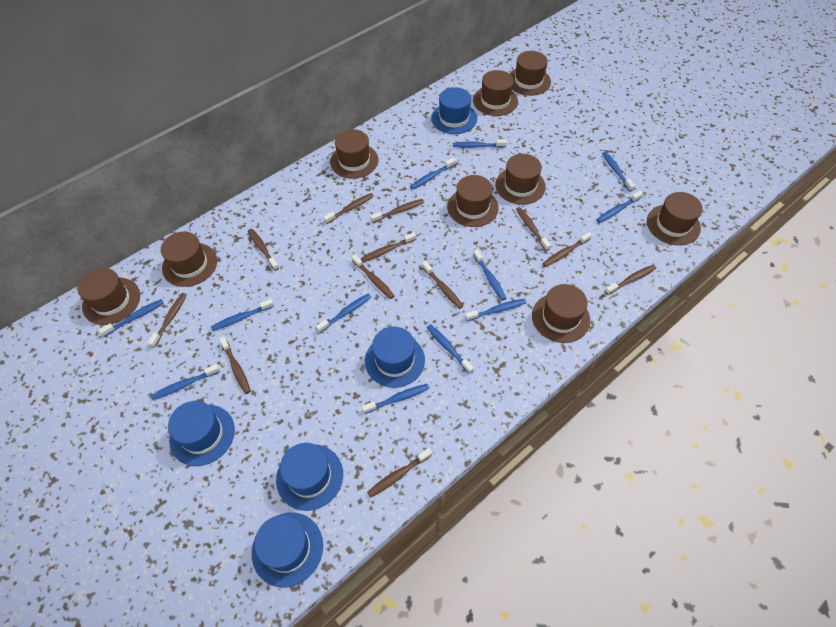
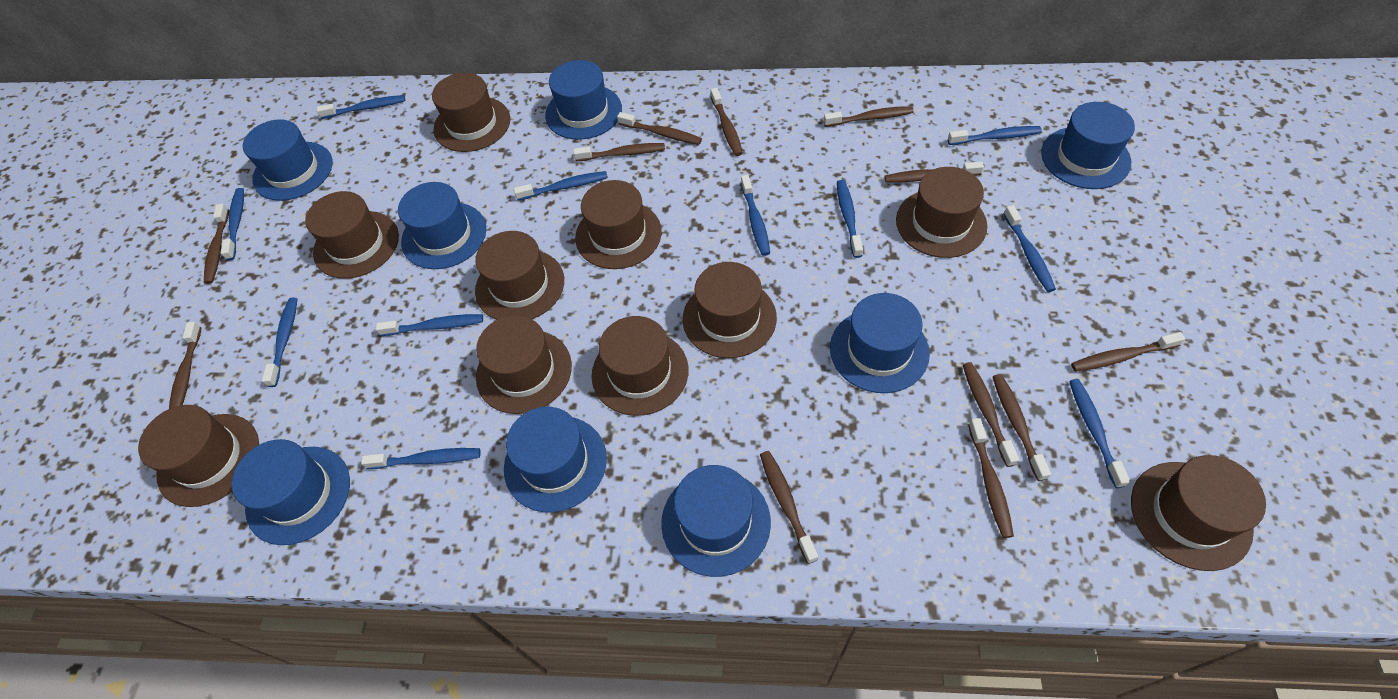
blue hat: 5 -> 8
blue toothbrush: 12 -> 11
brown hat: 9 -> 10

